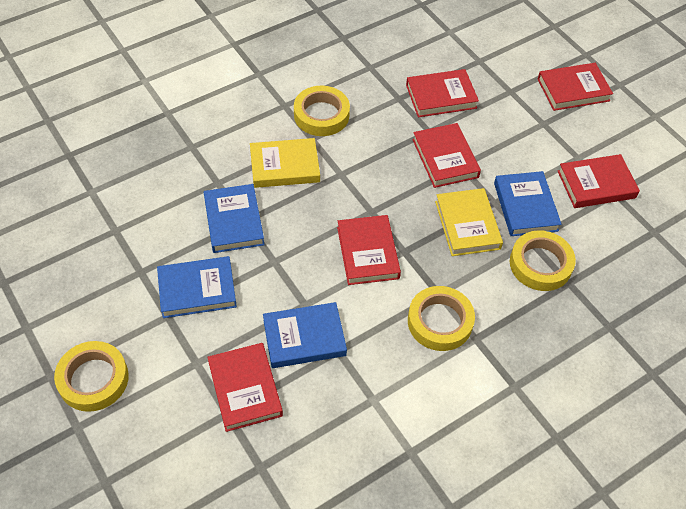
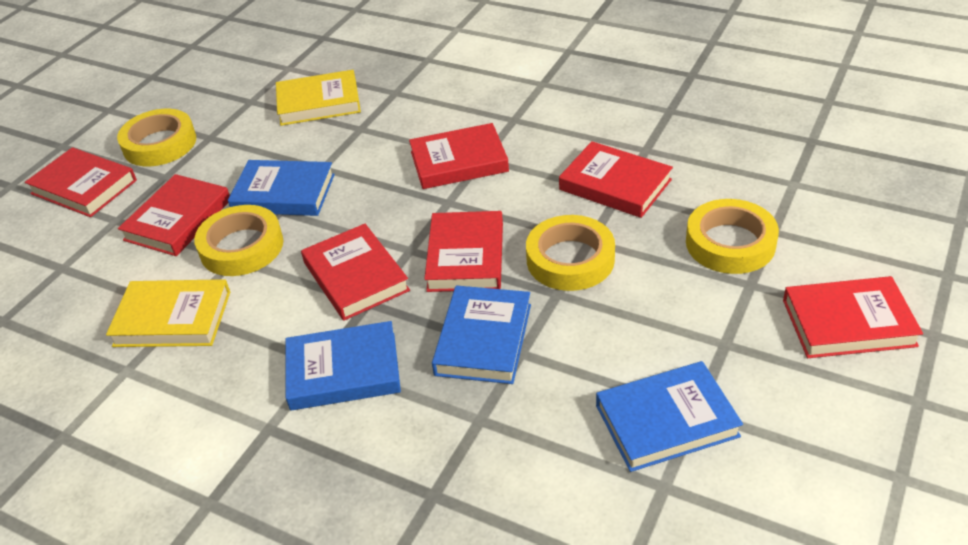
red book: 6 -> 7

